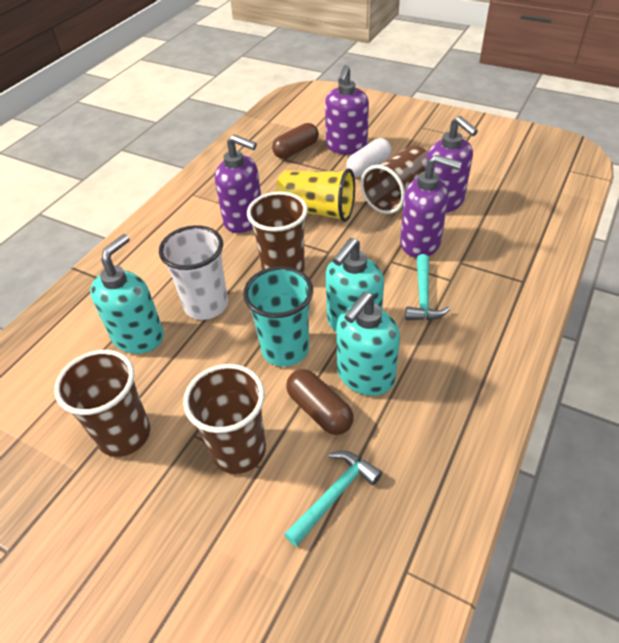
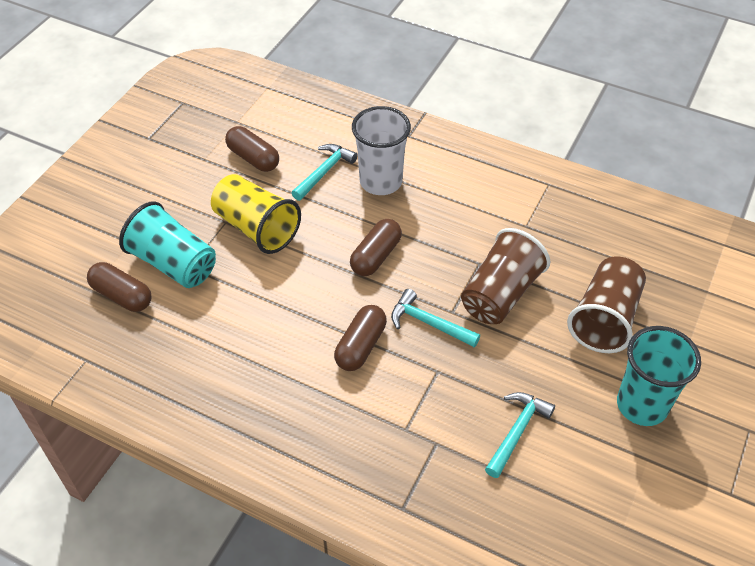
brown capsule: 2 -> 4
brown cup: 4 -> 2
purple soap dispenser: 4 -> 0
turquoise cup: 1 -> 2
turquoise hammer: 2 -> 3
turquoise soap dispenser: 3 -> 0
white capsule: 1 -> 0

